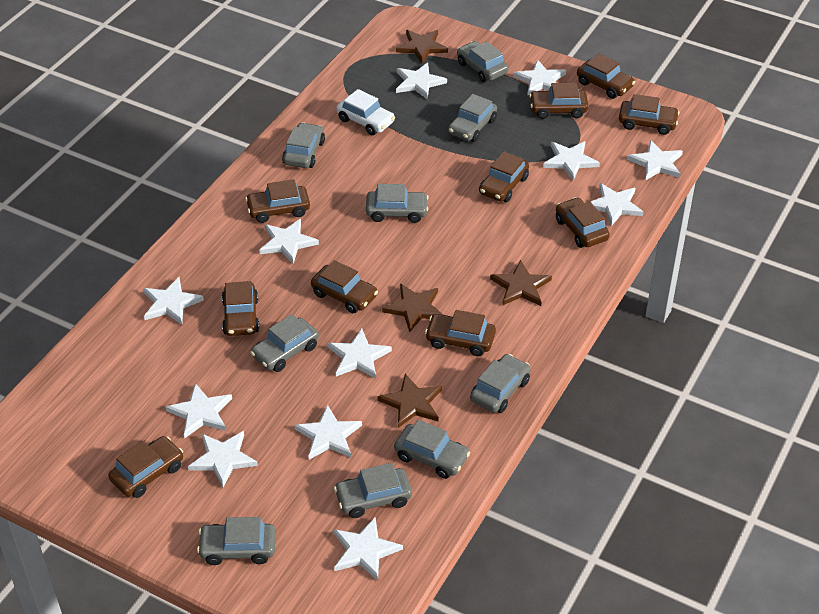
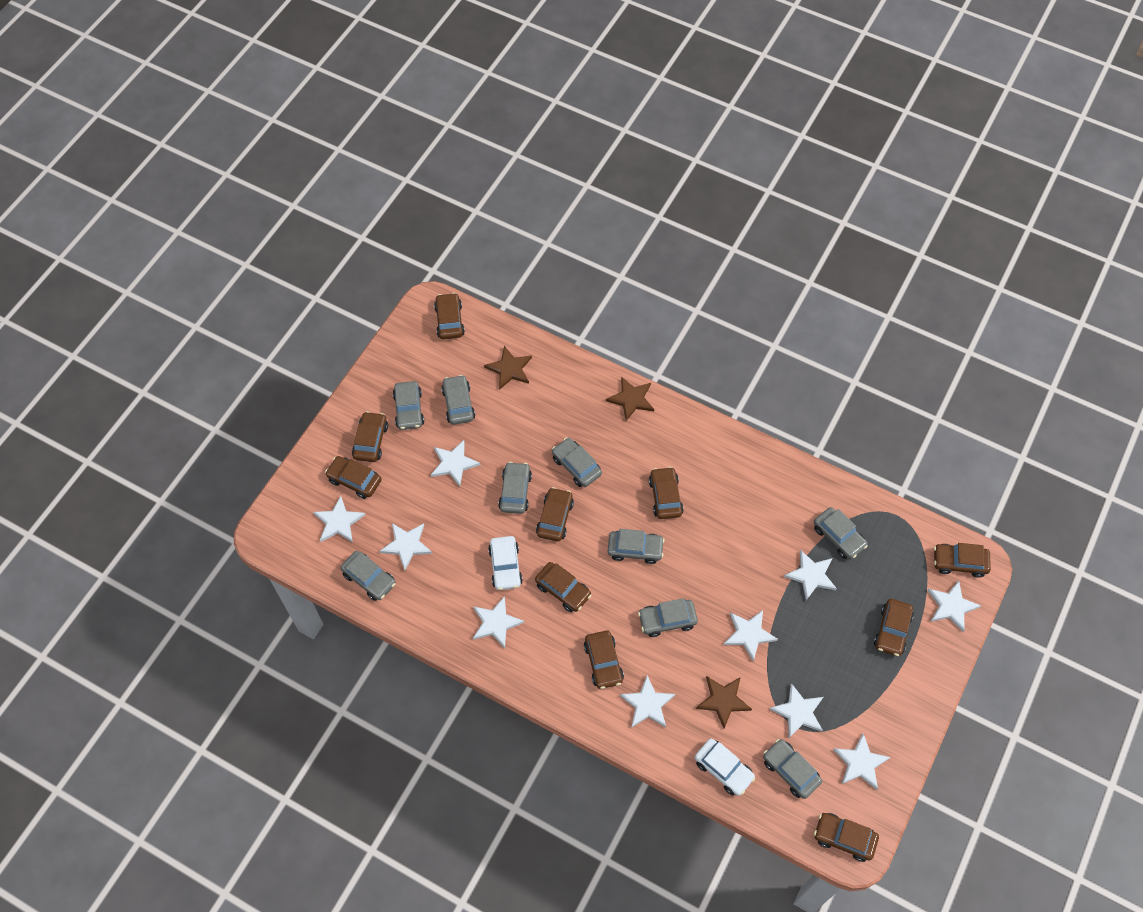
brown star: 4 -> 3
white car: 1 -> 2
white star: 12 -> 10

